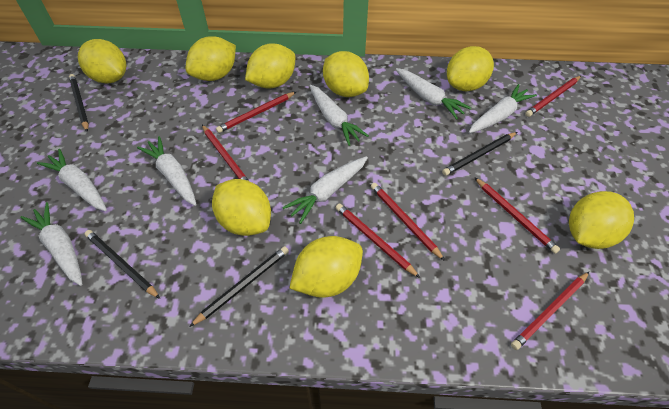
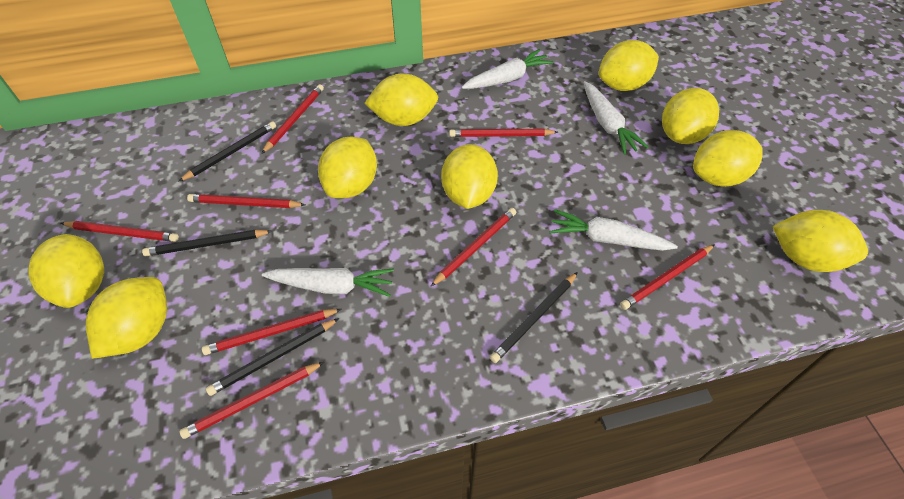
red pencil: 7 -> 8
white carrot: 7 -> 4
yellow lemon: 8 -> 9

